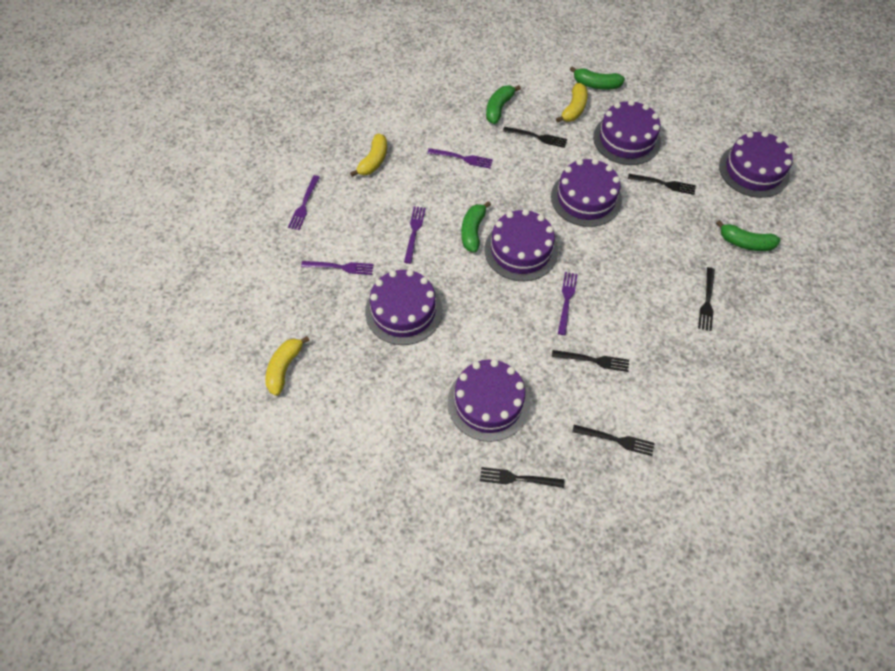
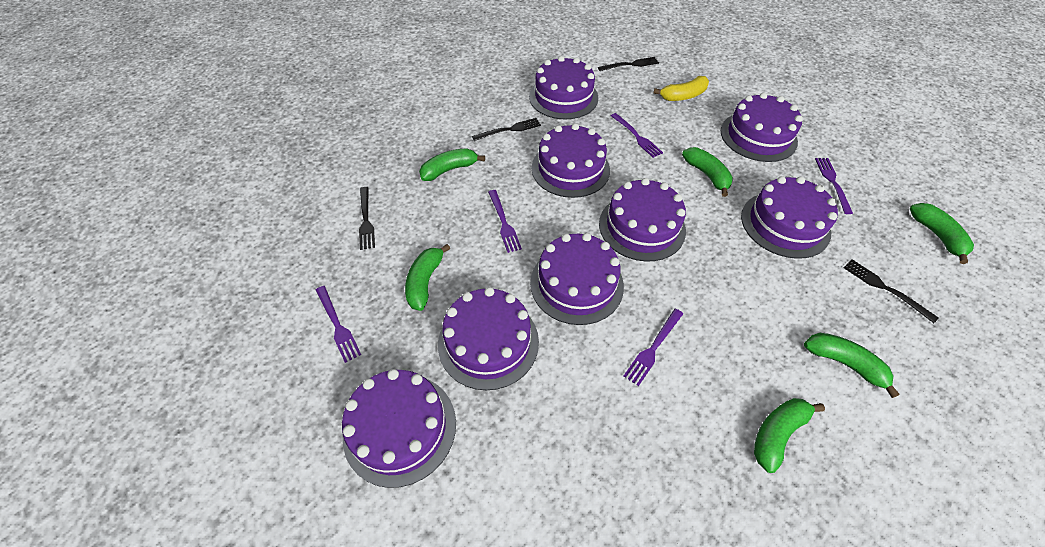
black fork: 6 -> 4
green banana: 4 -> 6
purple cake: 6 -> 8
yellow banana: 3 -> 1

